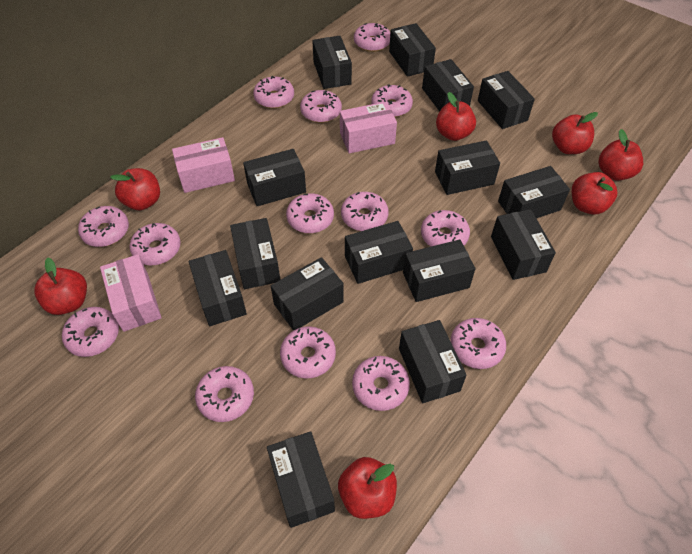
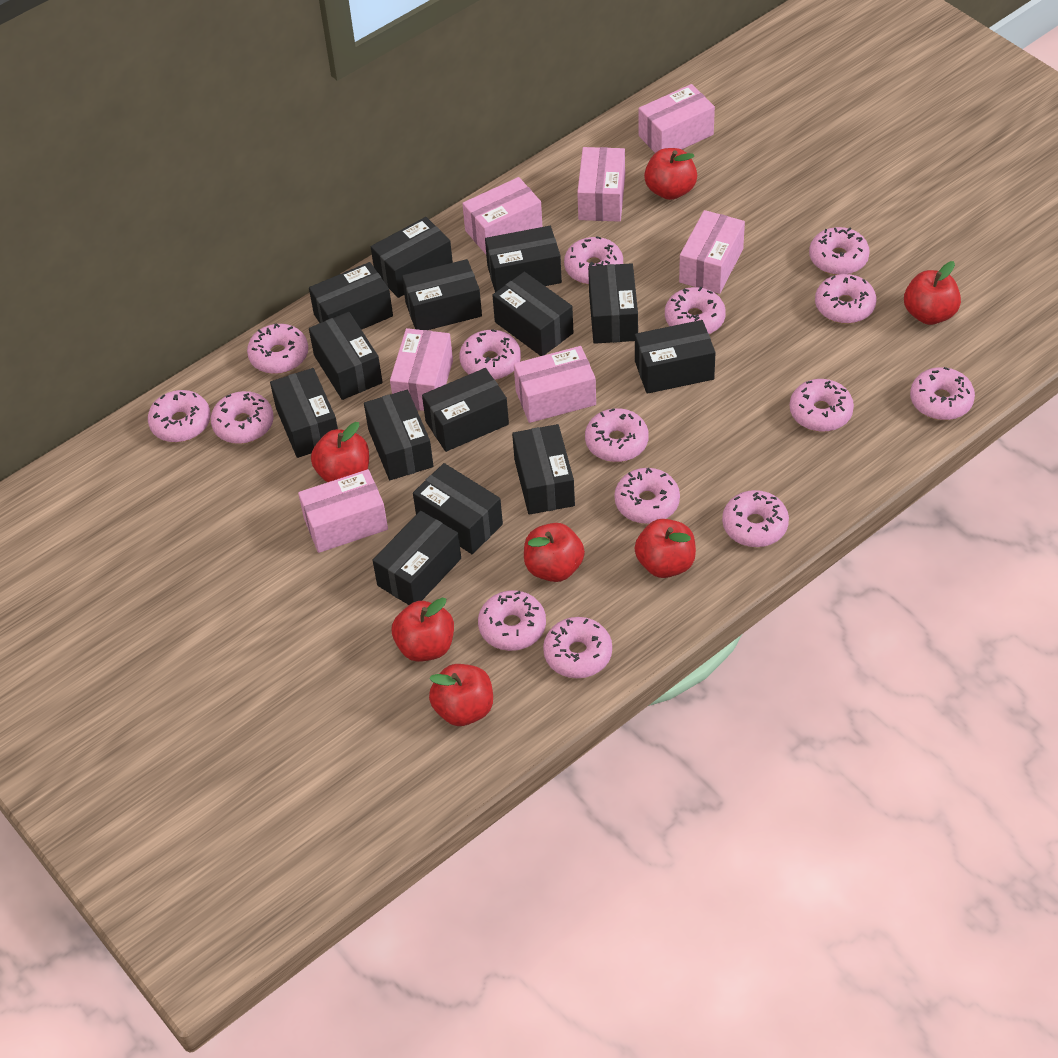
black box: 15 -> 14
pink box: 3 -> 7
pink donut: 14 -> 15

